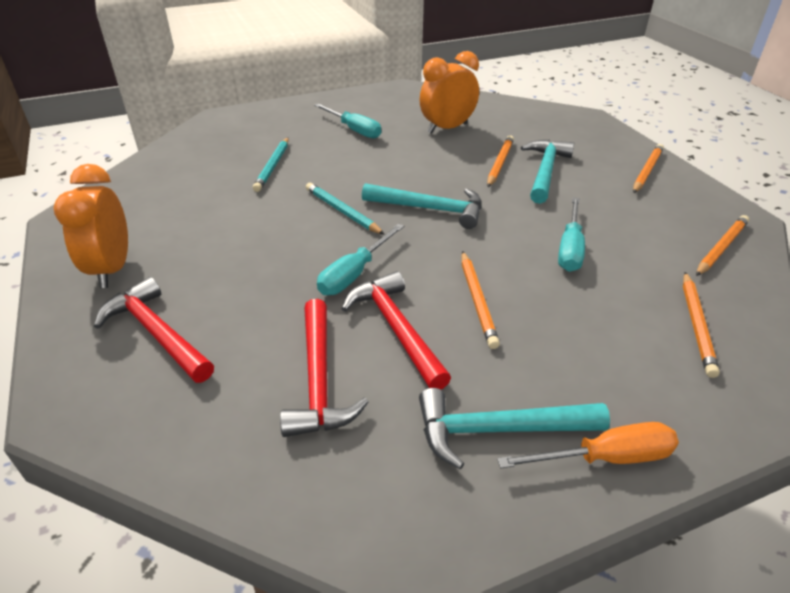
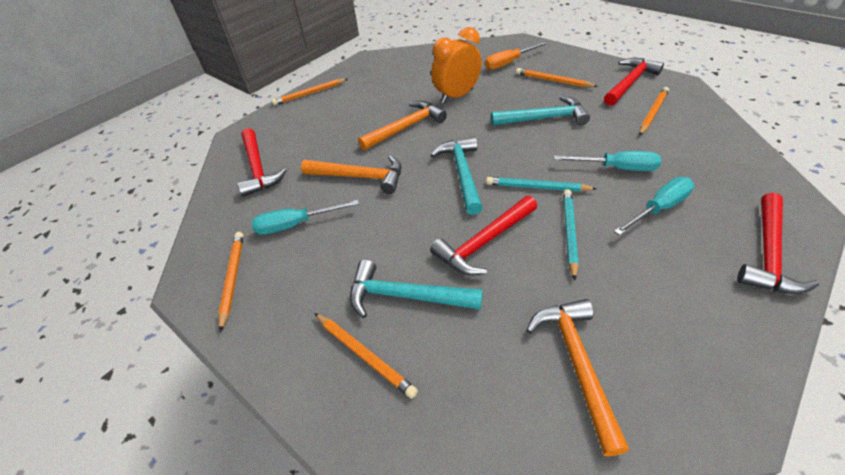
orange clock: 2 -> 1
orange hammer: 0 -> 3
red hammer: 3 -> 4

